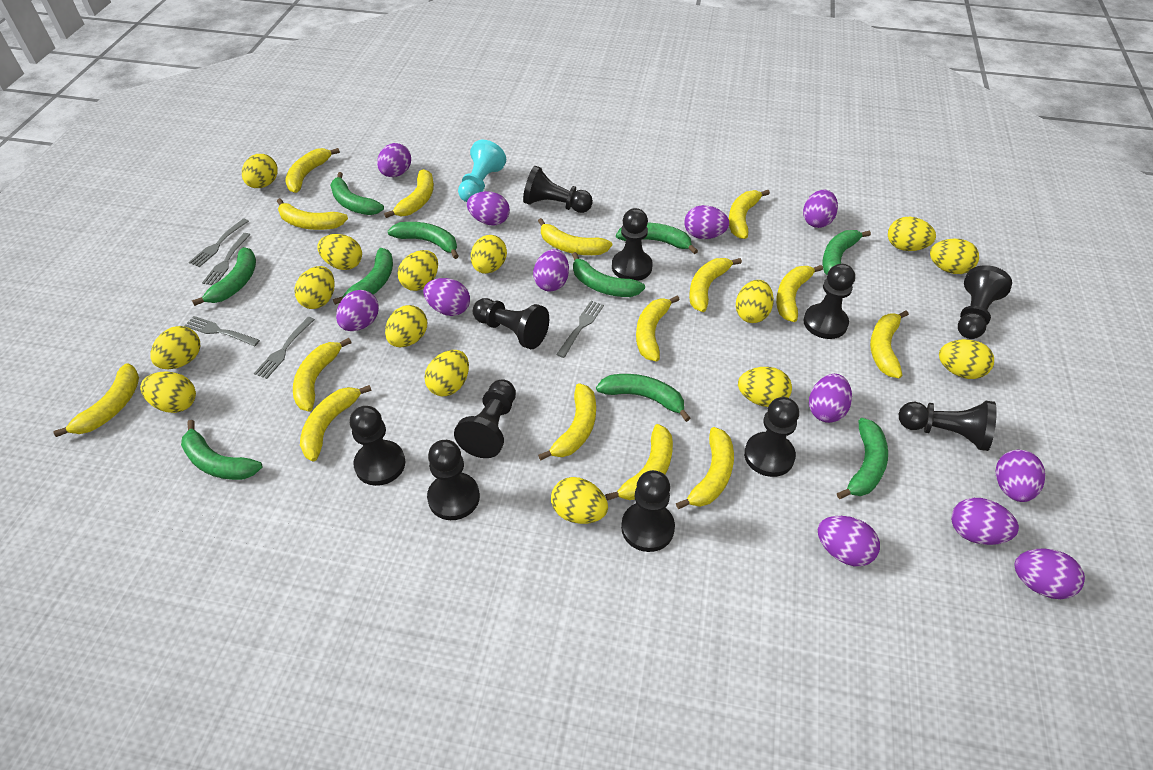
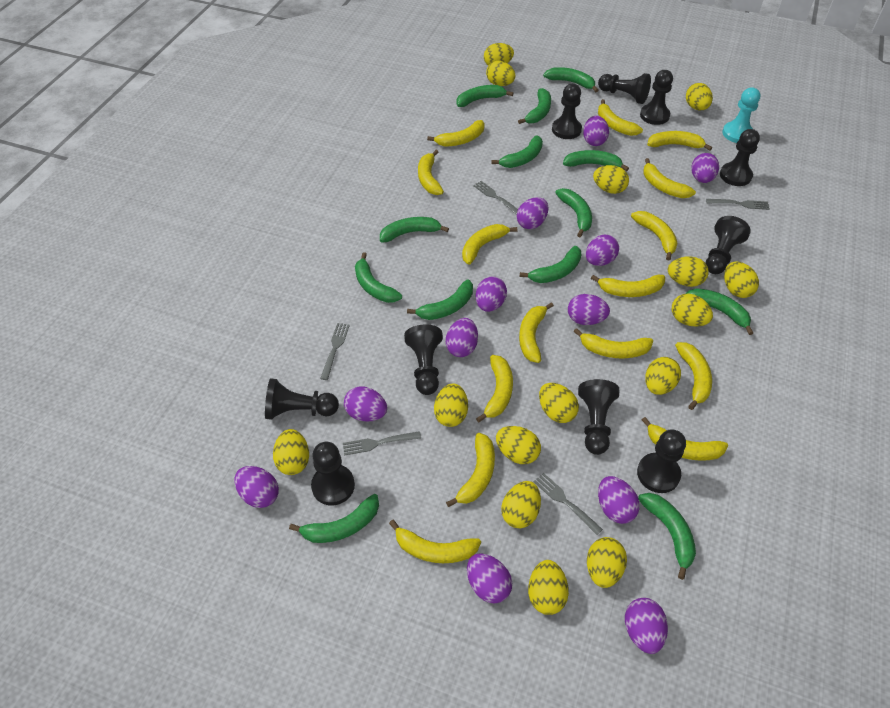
black pawn: 11 -> 10
green banana: 10 -> 13

